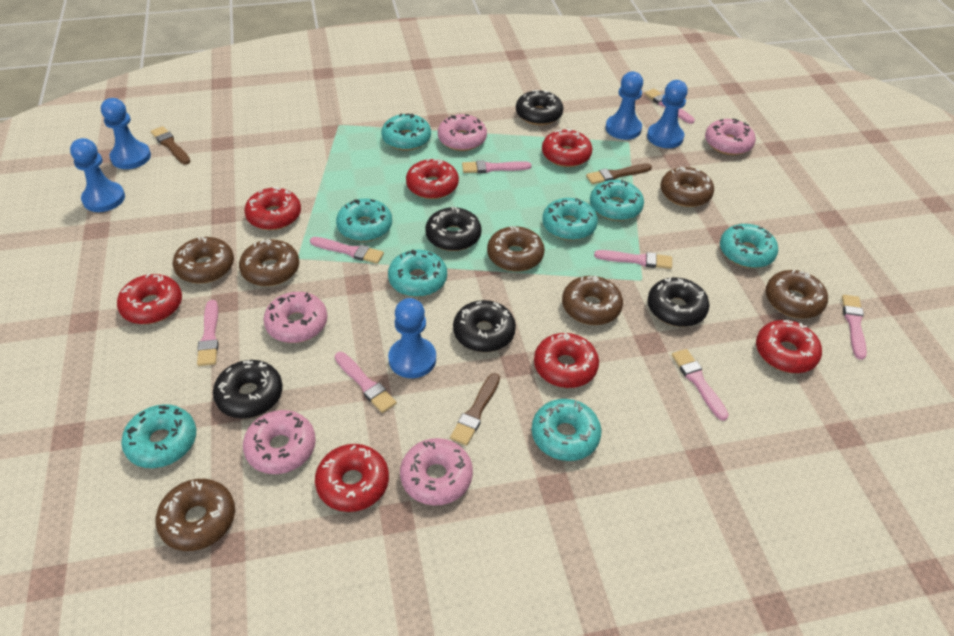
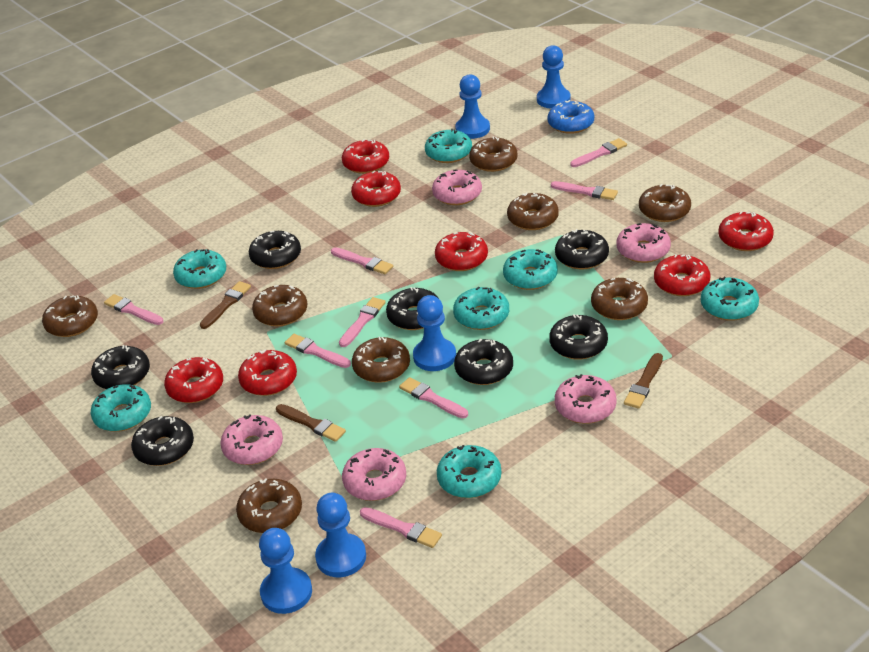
black donut: 5 -> 7
blue donut: 0 -> 1
brown donut: 7 -> 8
turquoise donut: 8 -> 7

